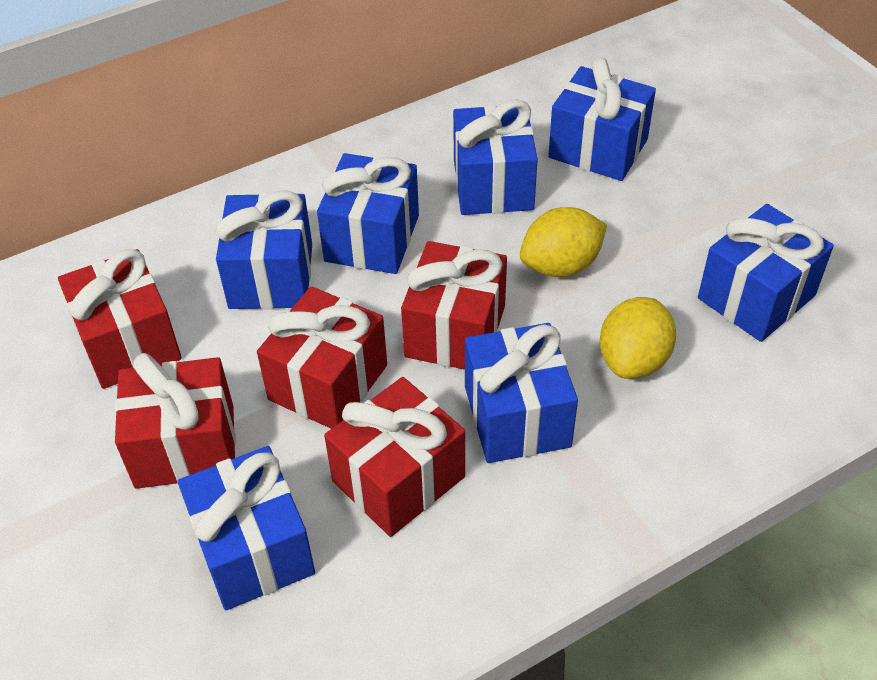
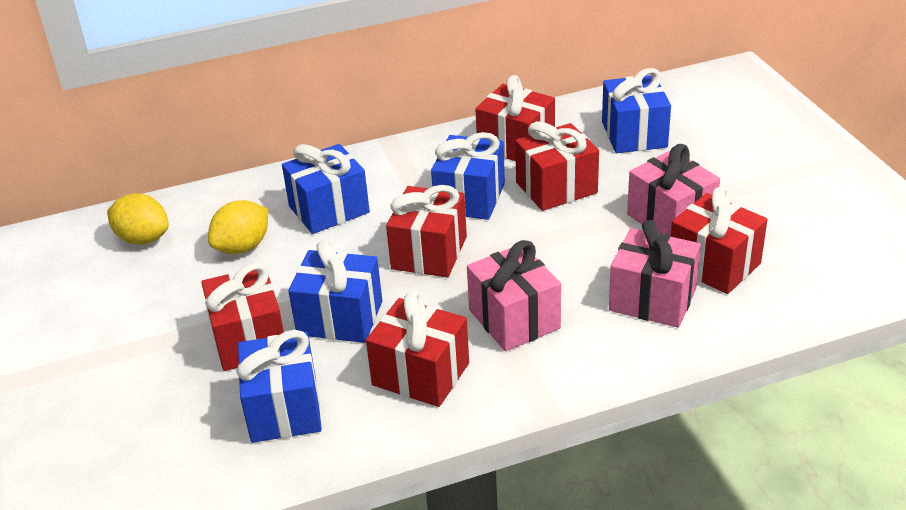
blue gift: 7 -> 5
pink gift: 0 -> 3
red gift: 5 -> 6

